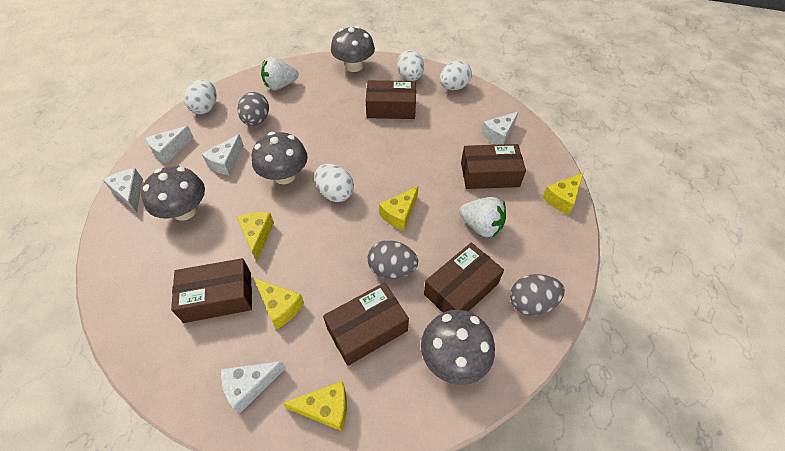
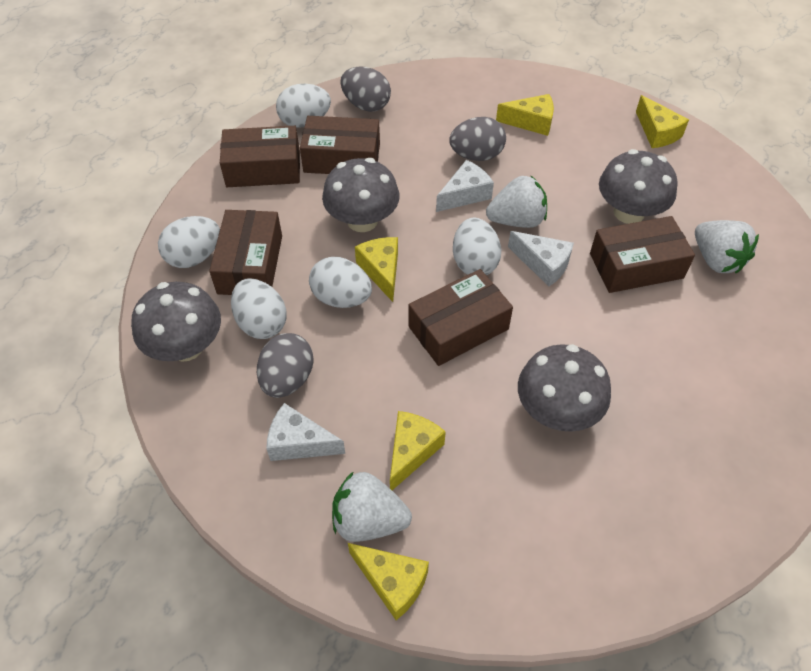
white cheese: 5 -> 3
white egg: 4 -> 5
white strawberry: 2 -> 3

